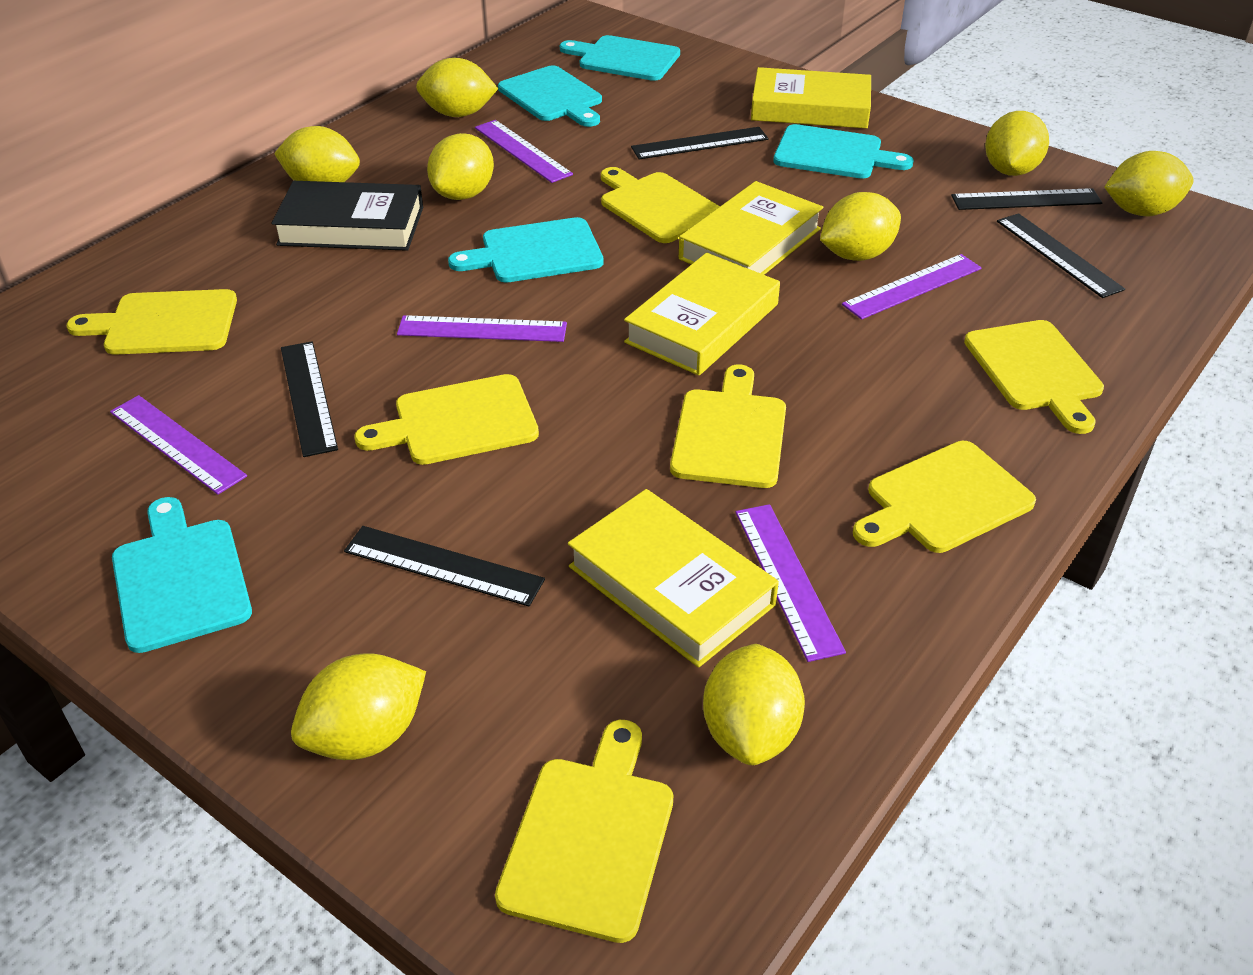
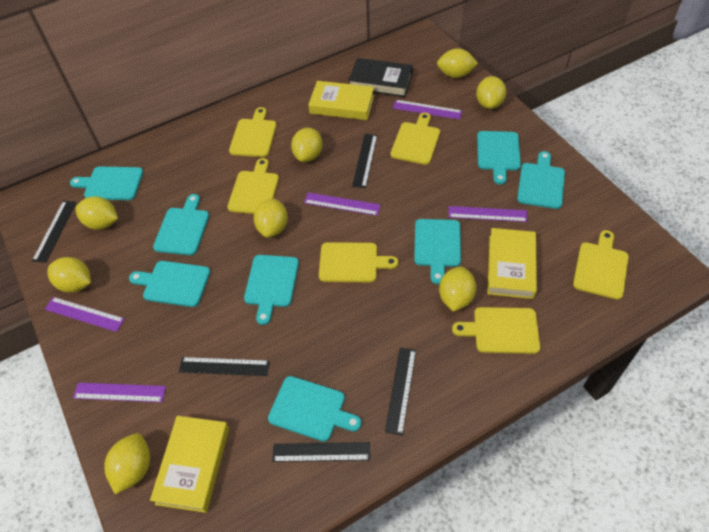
turquoise cutting board: 5 -> 8
yellow book: 4 -> 3
yellow cutting board: 7 -> 6

